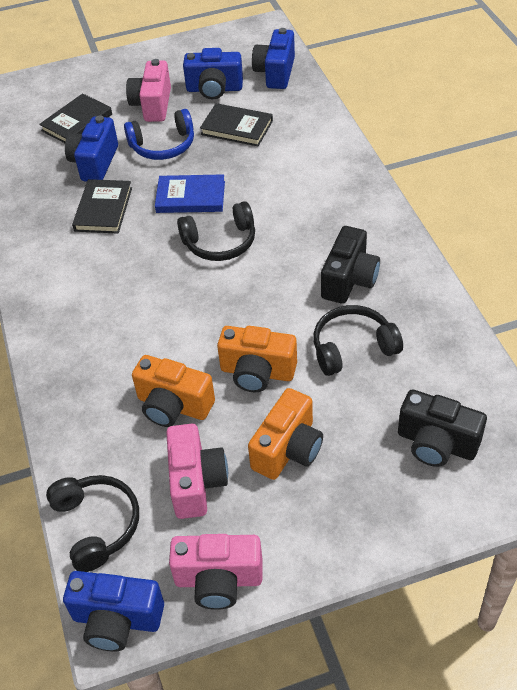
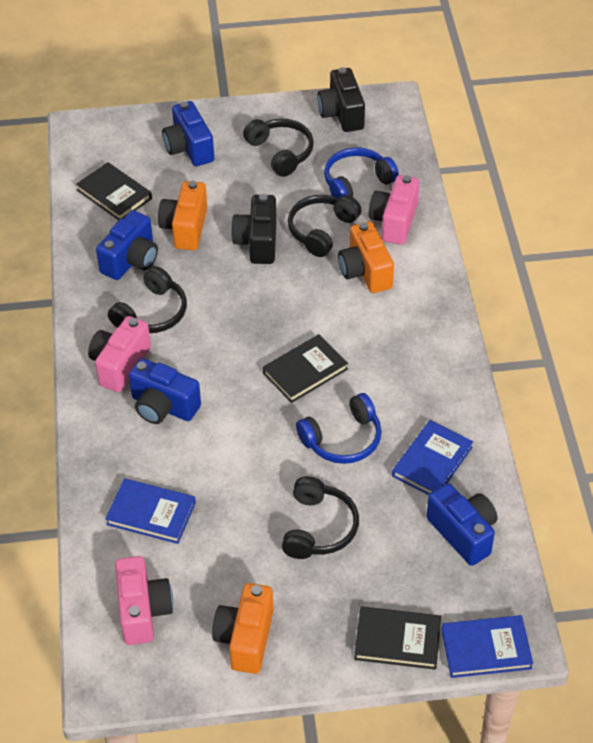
black headphones: 3 -> 4
blue book: 1 -> 3
blue headphones: 1 -> 2

